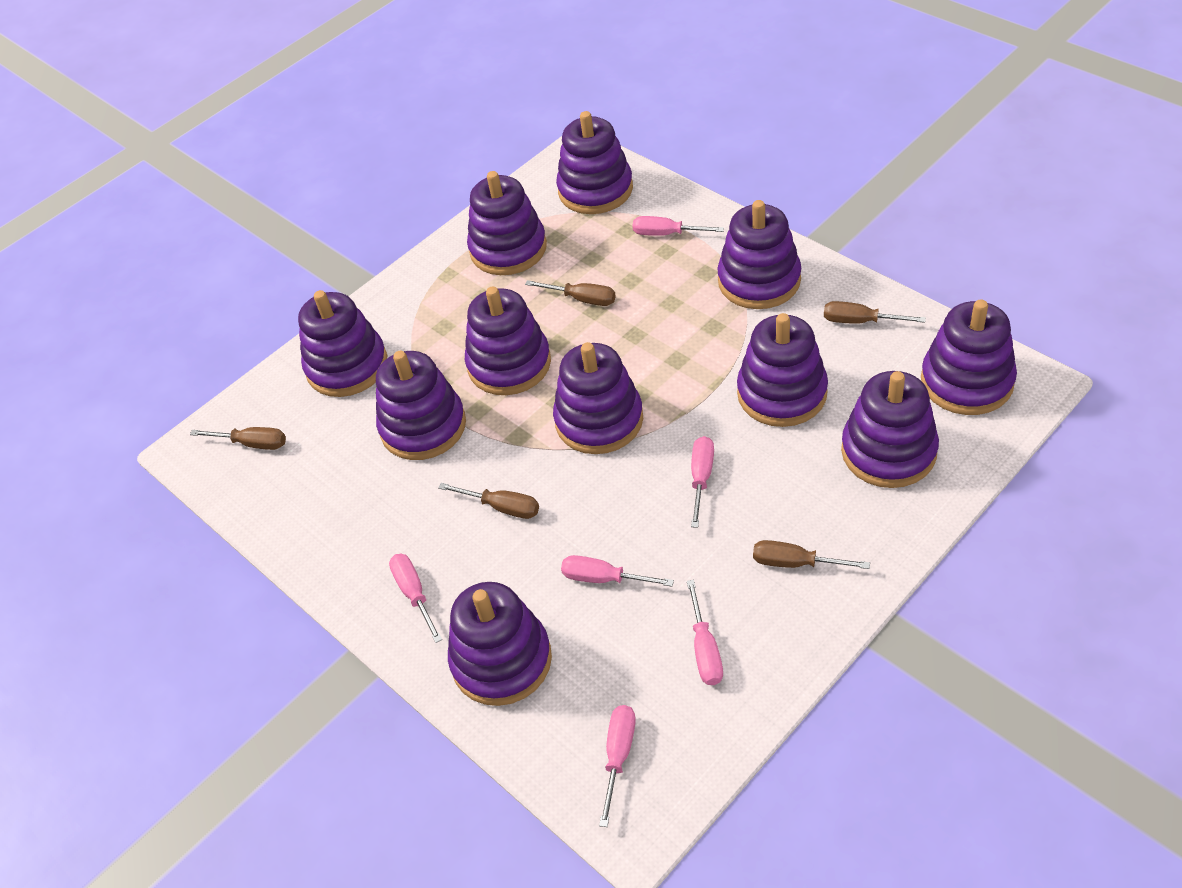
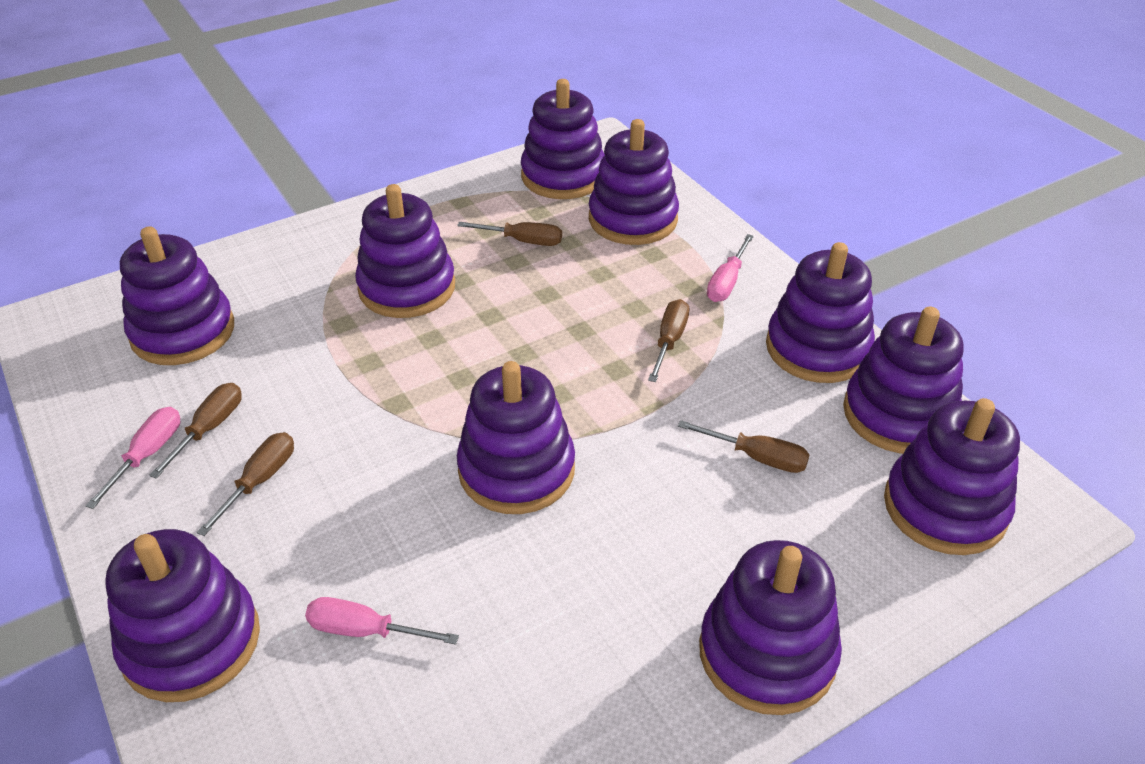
pink screwdriver: 6 -> 3
purple stacking toy: 11 -> 10

